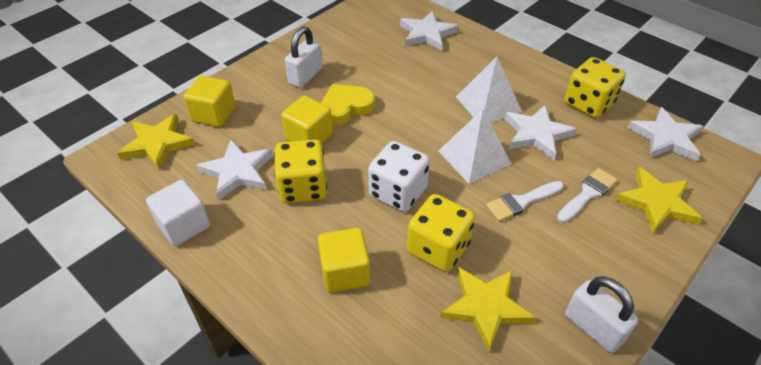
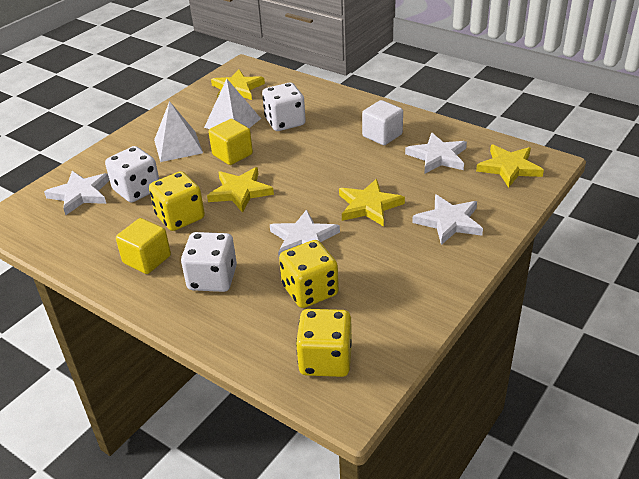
white brush: 2 -> 0
white dice: 1 -> 3
white padlock: 2 -> 0
yellow cube: 3 -> 2
yellow heart: 1 -> 0
yellow star: 3 -> 4

